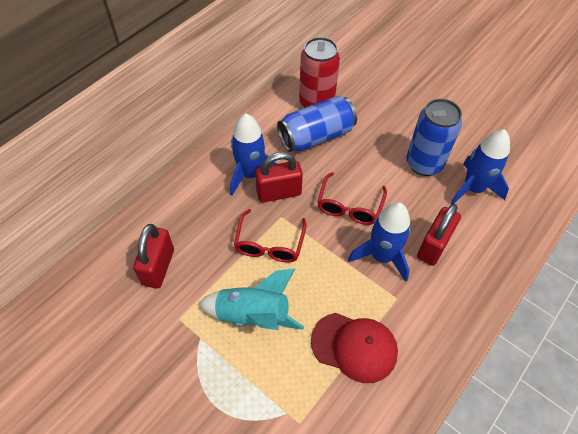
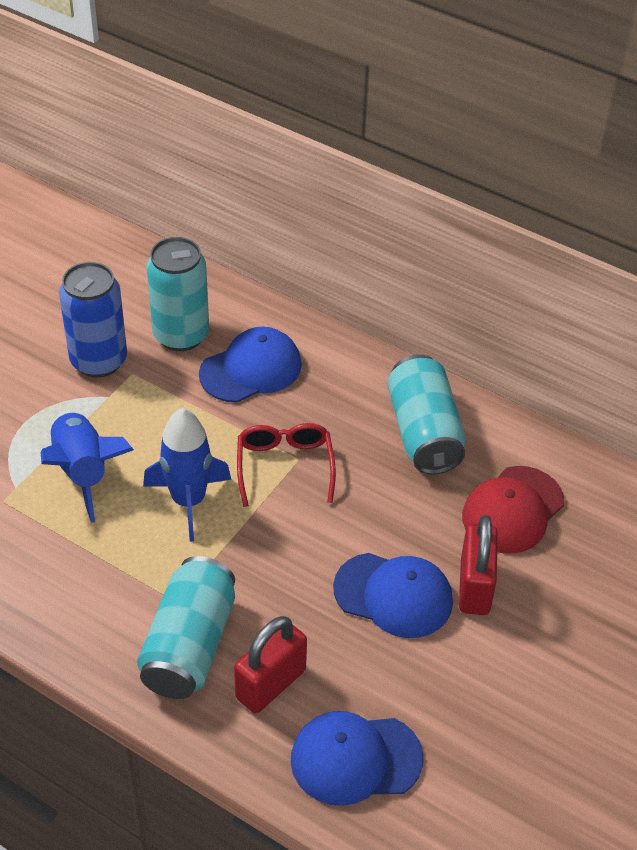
blue can: 2 -> 1
blue cap: 0 -> 3
blue rocket: 3 -> 2
red can: 1 -> 0
red glasses: 2 -> 1
red padlock: 3 -> 2
turquoise can: 0 -> 3
turquoise rocket: 1 -> 0

